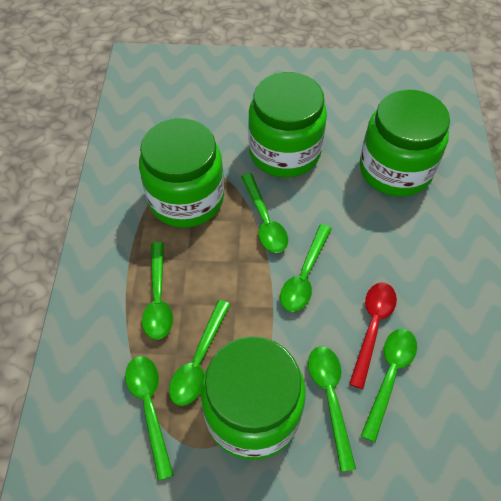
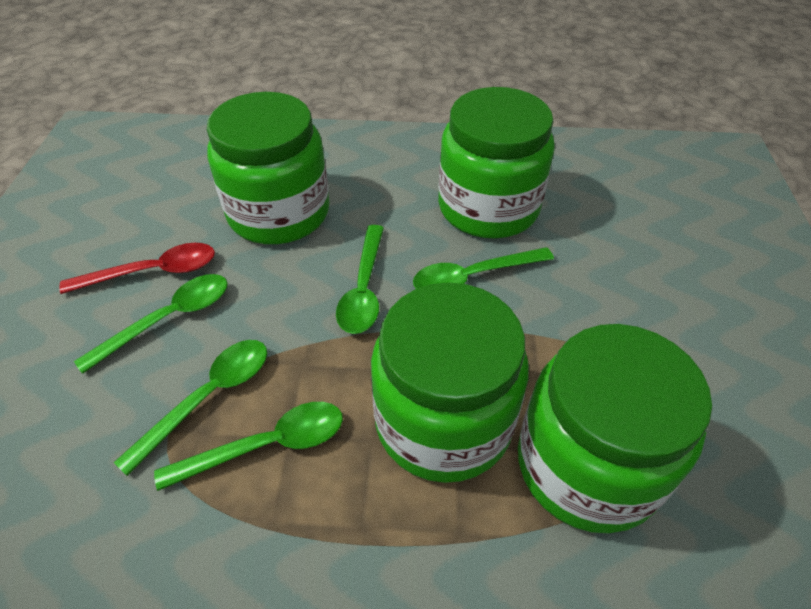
green spoon: 7 -> 5

